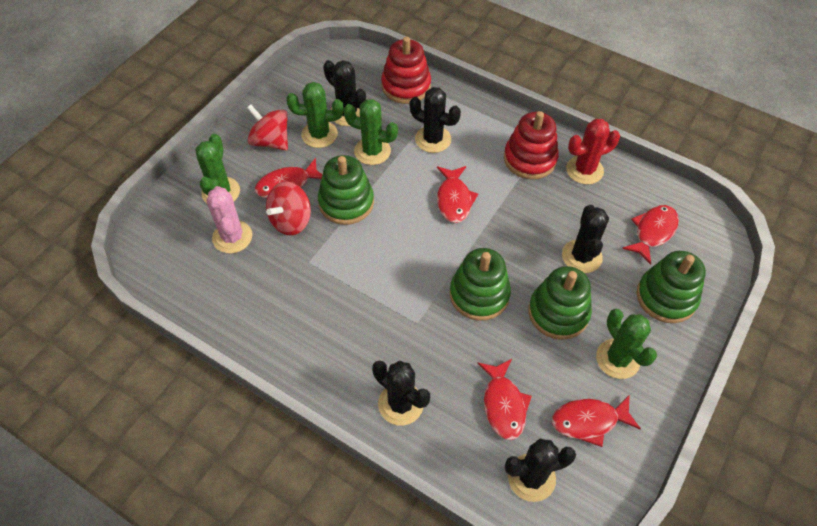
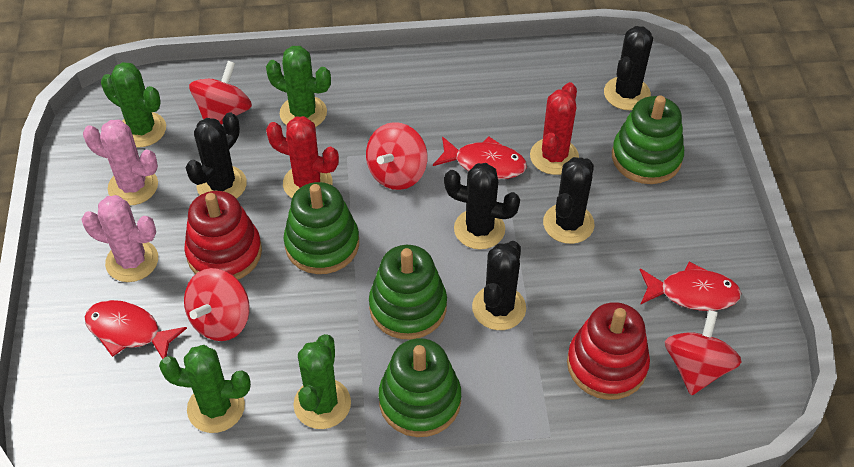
pink cactus: 1 -> 2
red cactus: 1 -> 2
red fish: 5 -> 3
red spinning top: 2 -> 4

